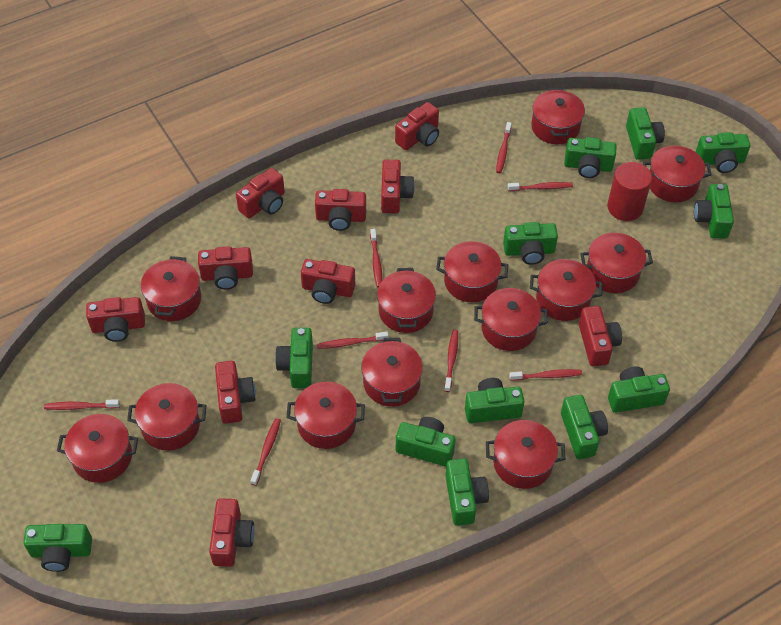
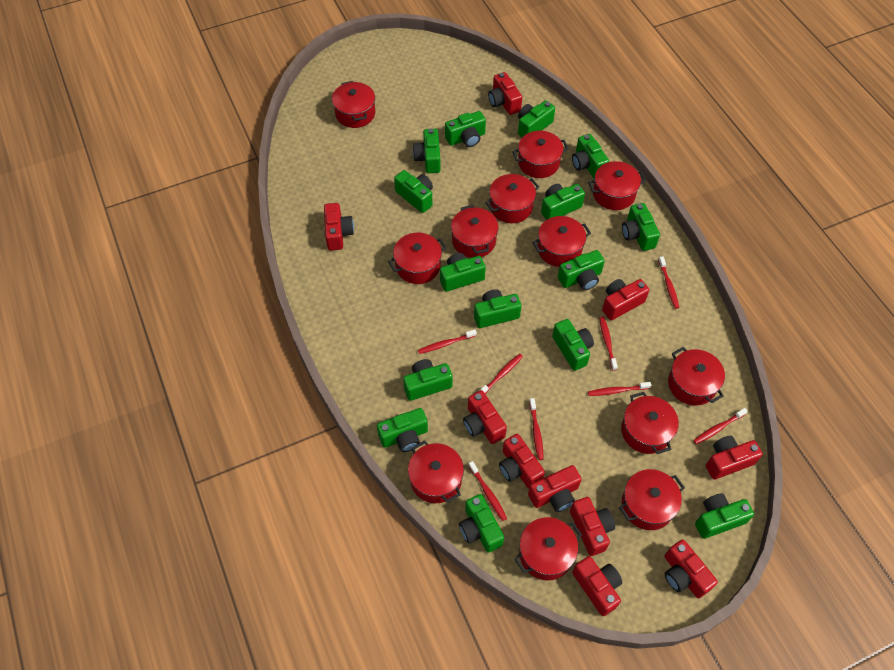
green camera: 12 -> 15
red cylinder: 1 -> 0
red pot: 13 -> 12

